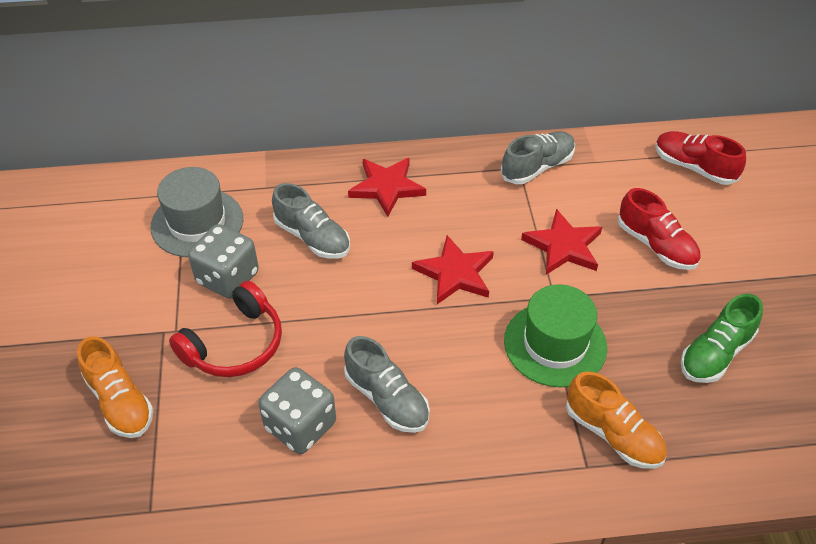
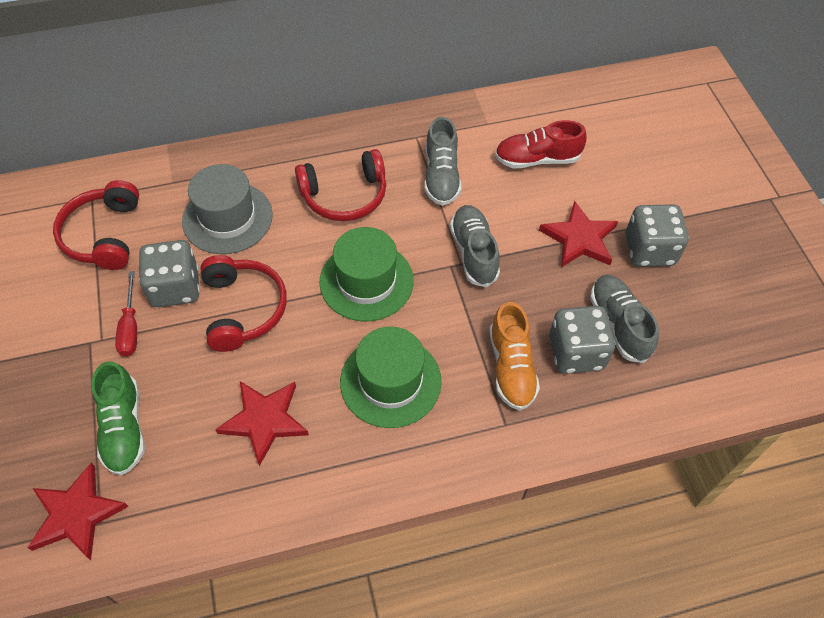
green hat: 1 -> 2
grey dice: 2 -> 3
orange shoe: 2 -> 1
red headphones: 1 -> 3
red screwdriver: 0 -> 1
red shoe: 2 -> 1

